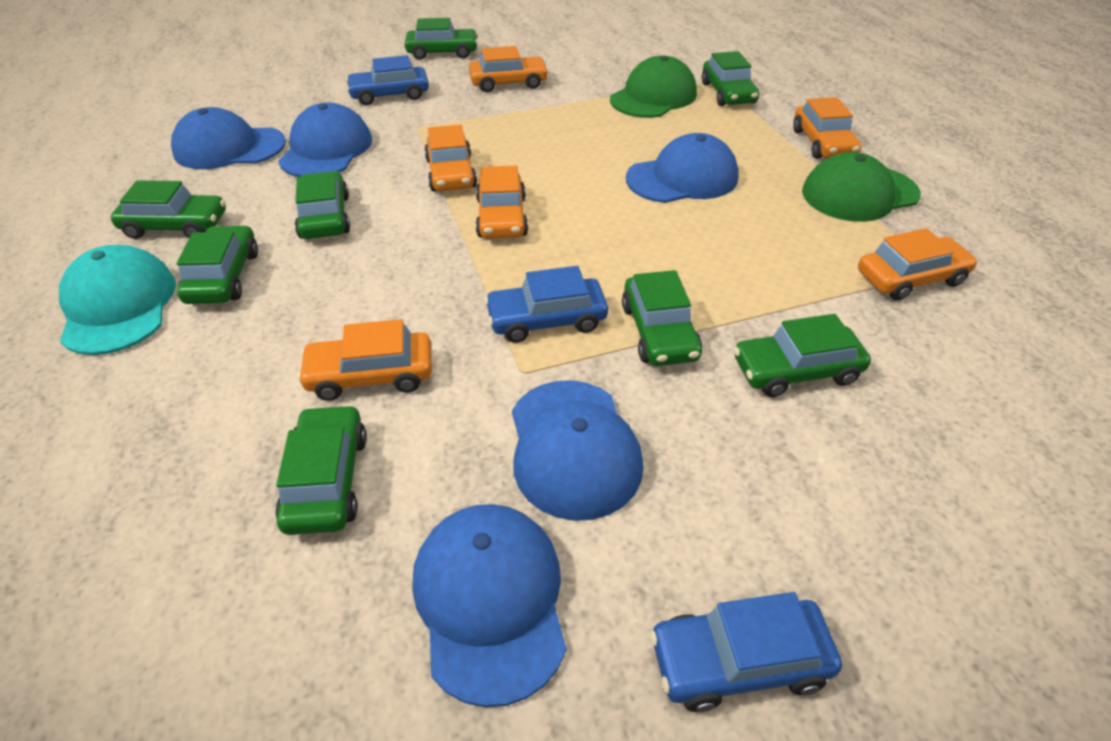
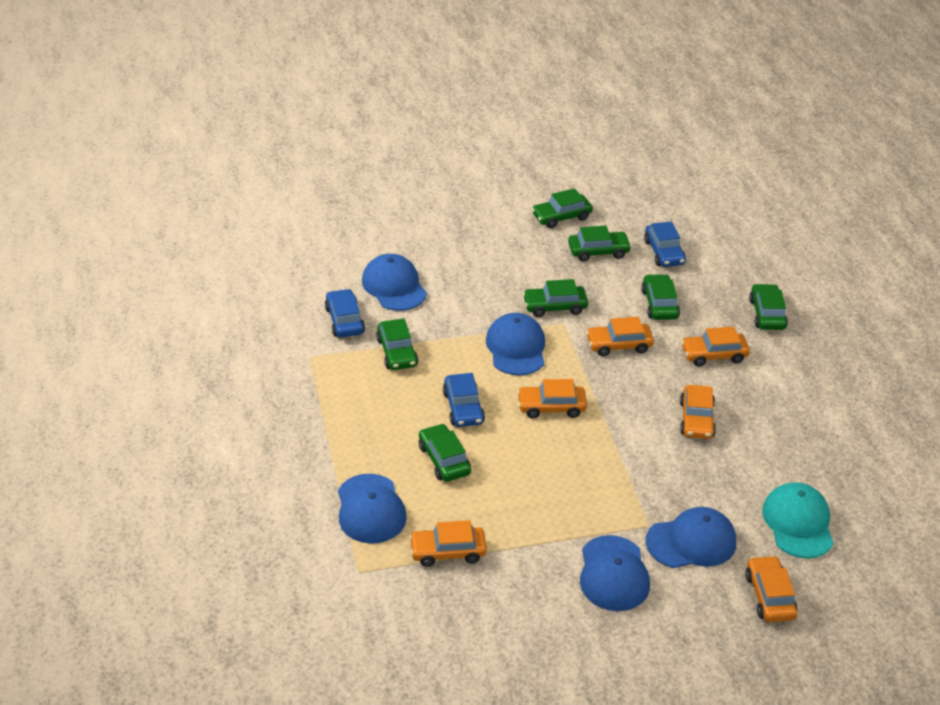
green cap: 2 -> 0
green car: 8 -> 7

